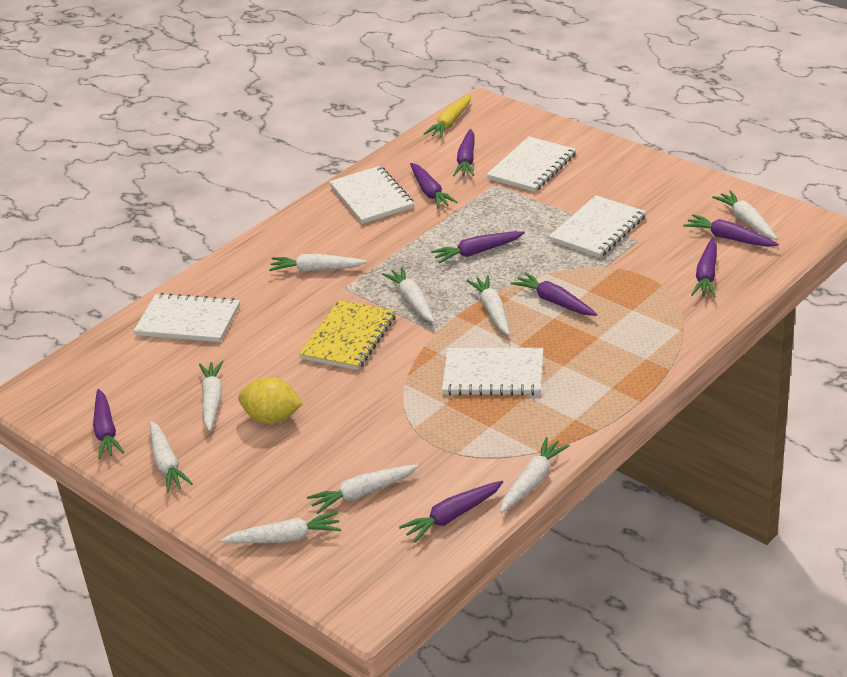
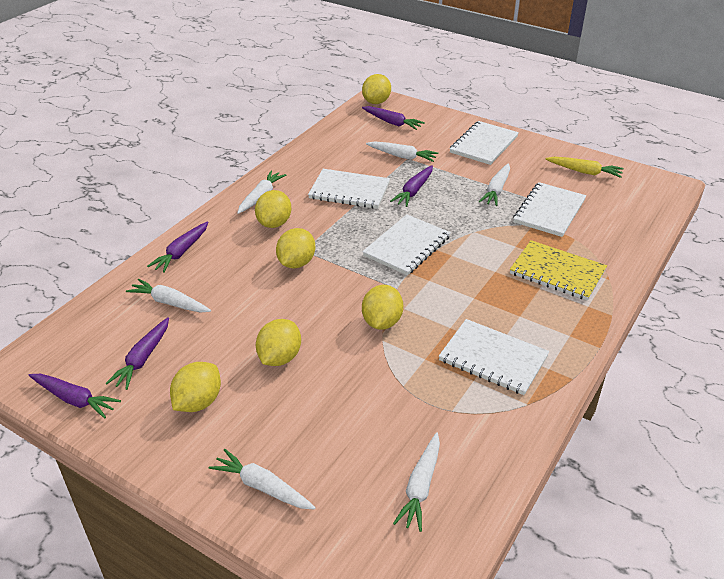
purple carrot: 8 -> 5
white carrot: 9 -> 6
yellow lemon: 1 -> 6

